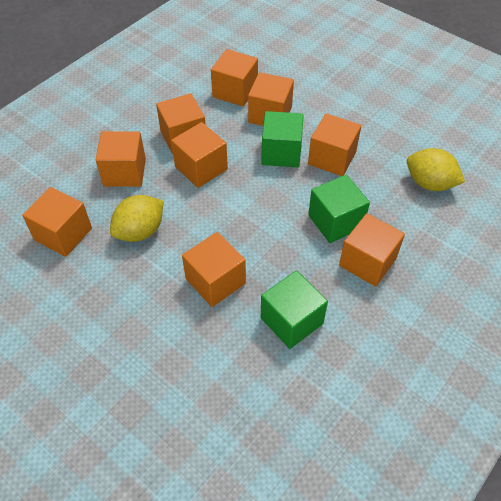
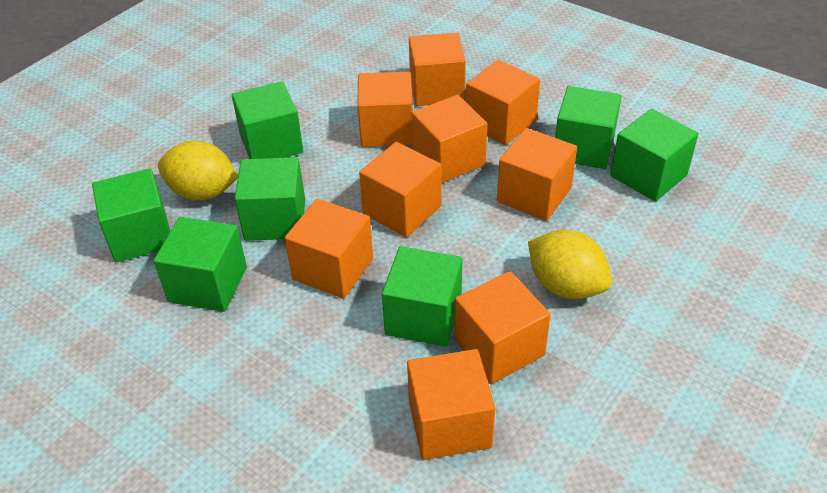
green cube: 3 -> 7

